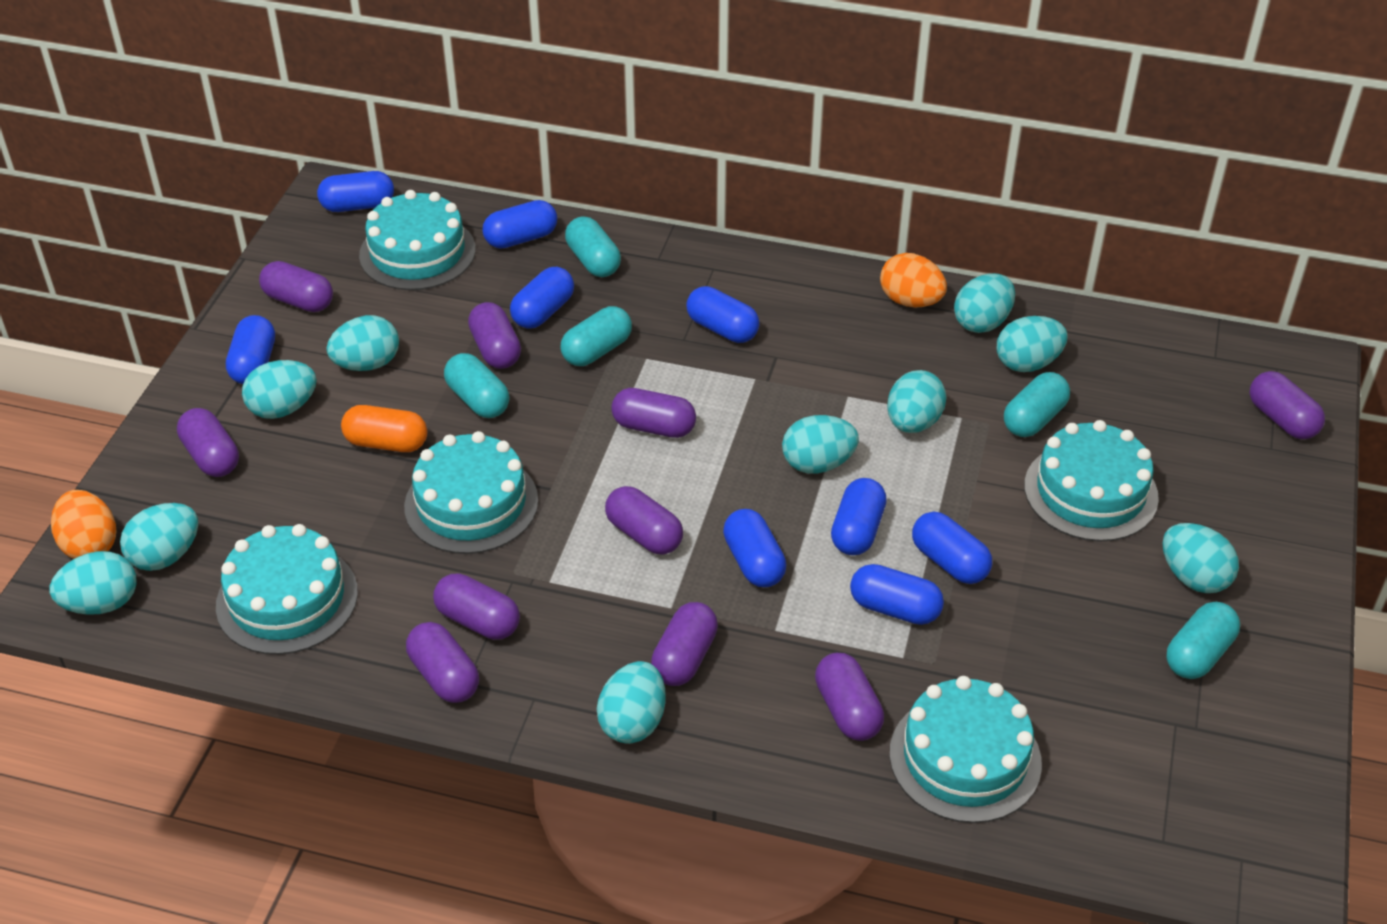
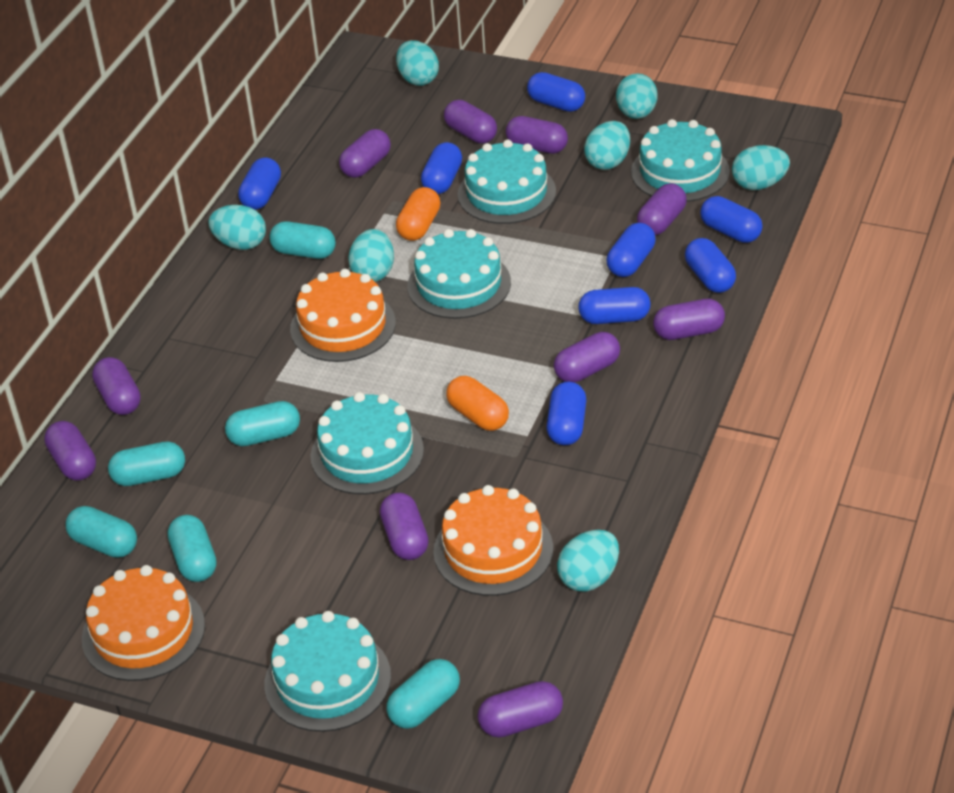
blue capsule: 9 -> 8
orange cake: 0 -> 3
orange capsule: 1 -> 2
orange egg: 2 -> 0
turquoise capsule: 5 -> 6
turquoise egg: 10 -> 7

